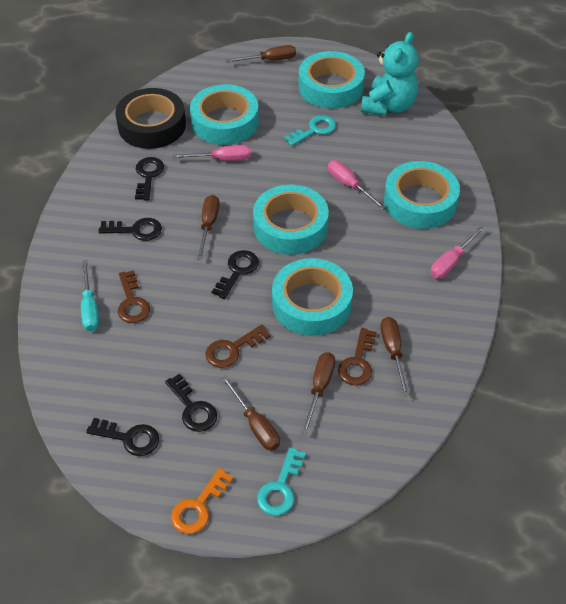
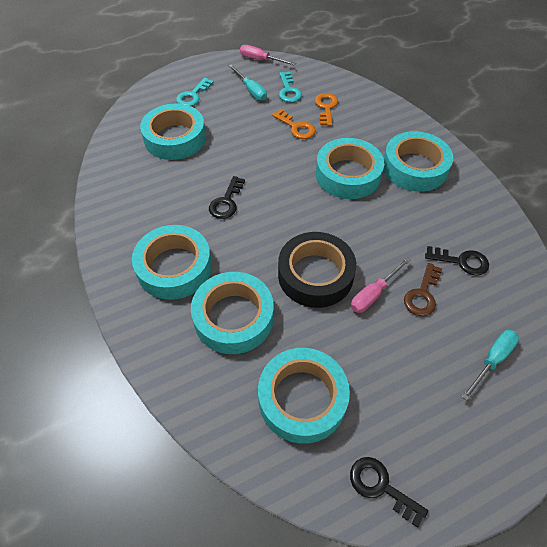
black key: 5 -> 3
brown key: 3 -> 1
brown screwdriver: 5 -> 0
orange key: 1 -> 2
pink screwdriver: 3 -> 2
turquoise screwdriver: 1 -> 2
turquoise tape: 5 -> 6
turquoise teddy bear: 1 -> 0

